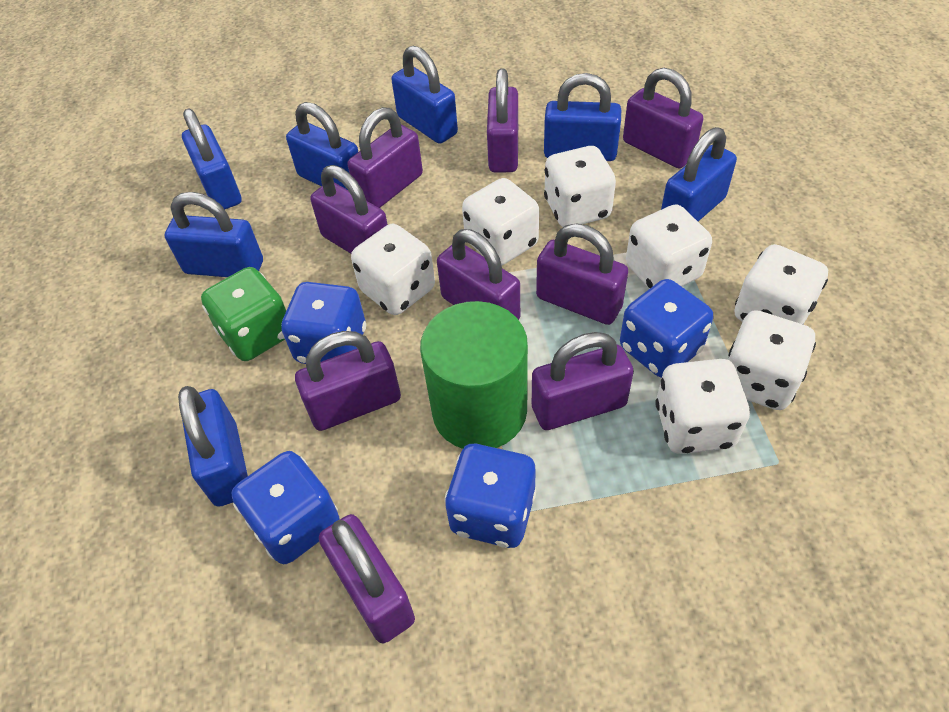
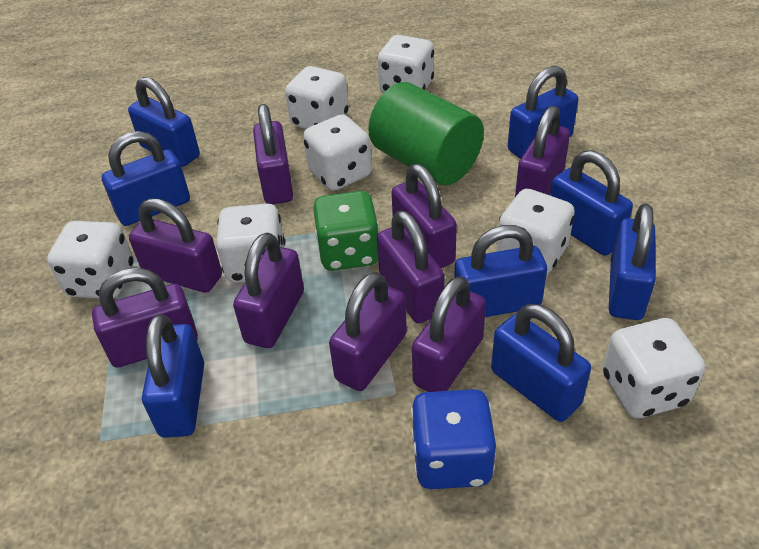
blue dice: 4 -> 1
blue padlock: 7 -> 8

